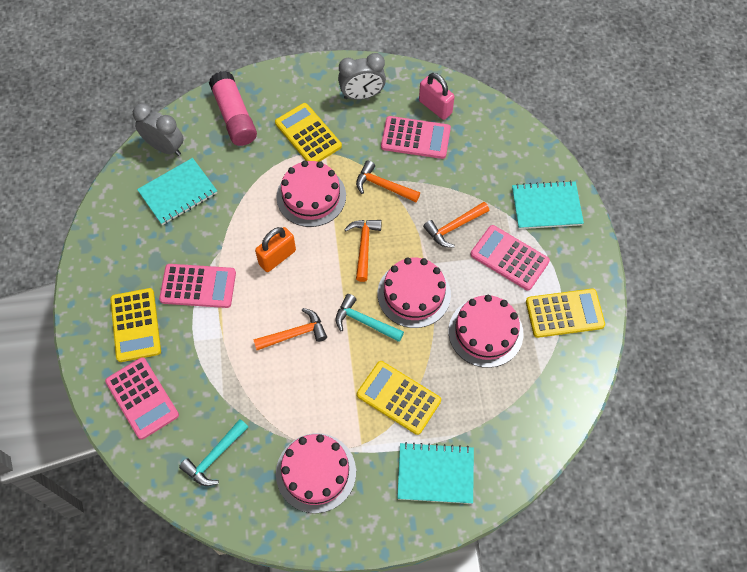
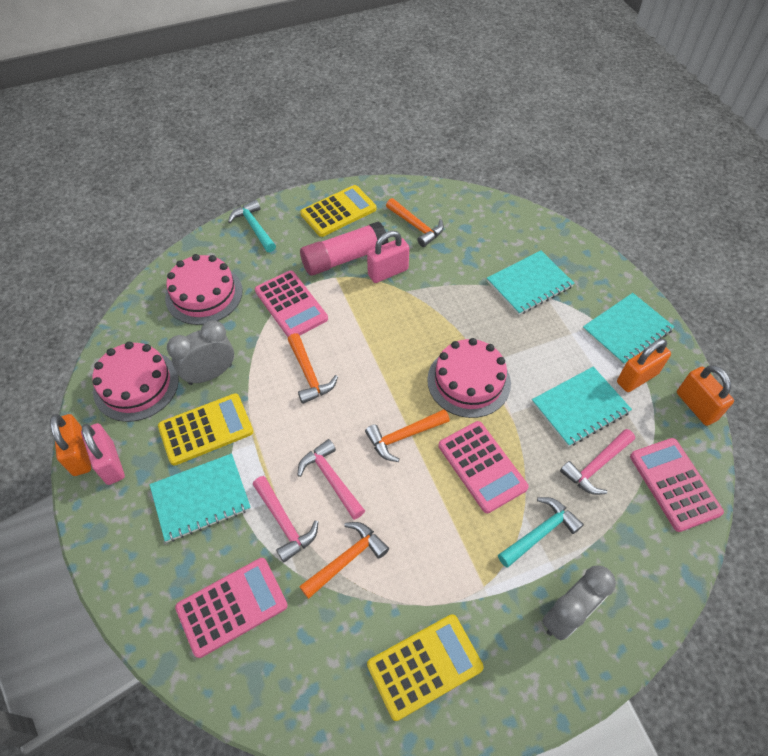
orange padlock: 1 -> 3
pink cake: 4 -> 3
pink hammer: 0 -> 3
pink padlock: 1 -> 2
turquoise notebook: 3 -> 4
yellow calculator: 4 -> 3

